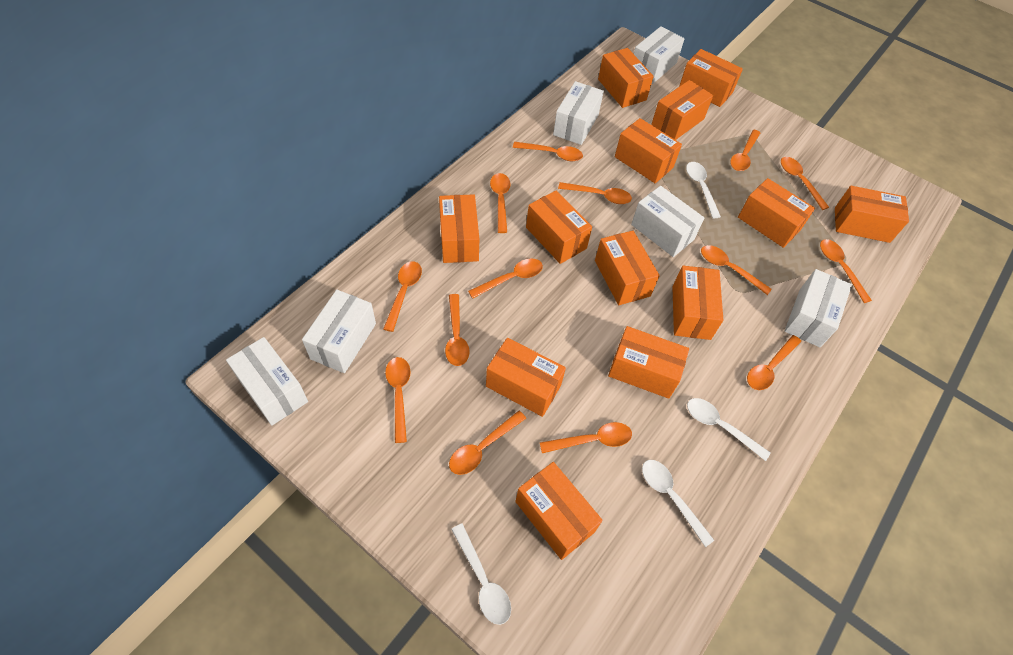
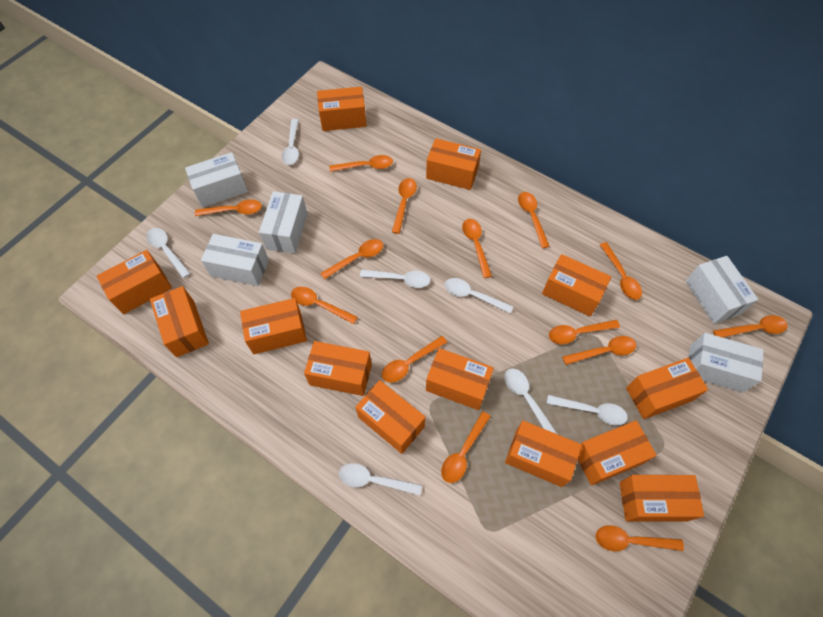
white box: 6 -> 5
white spoon: 4 -> 7

